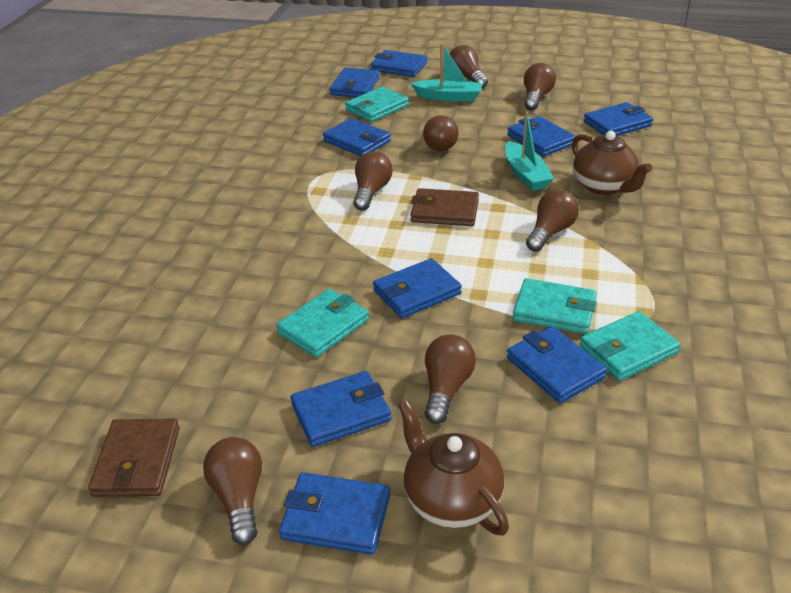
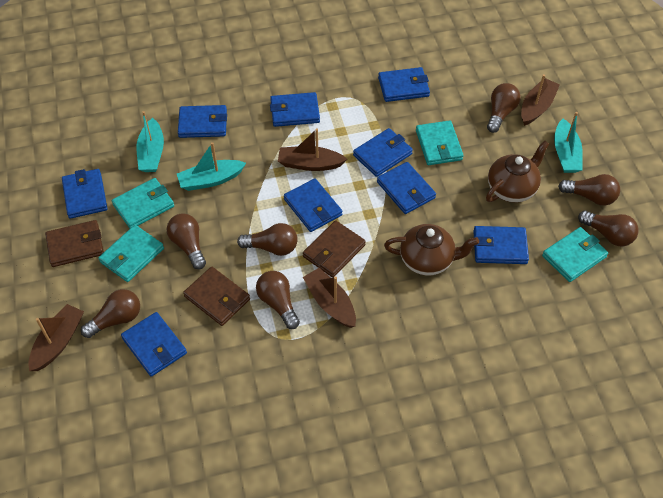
brown boat: 0 -> 4
brown wallet: 2 -> 3
turquoise boat: 2 -> 3

